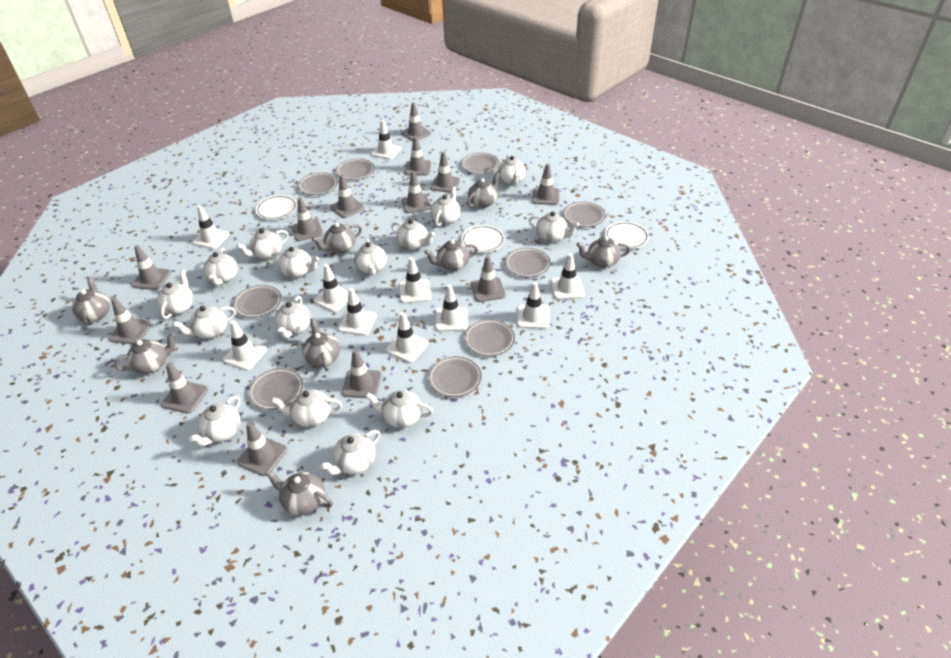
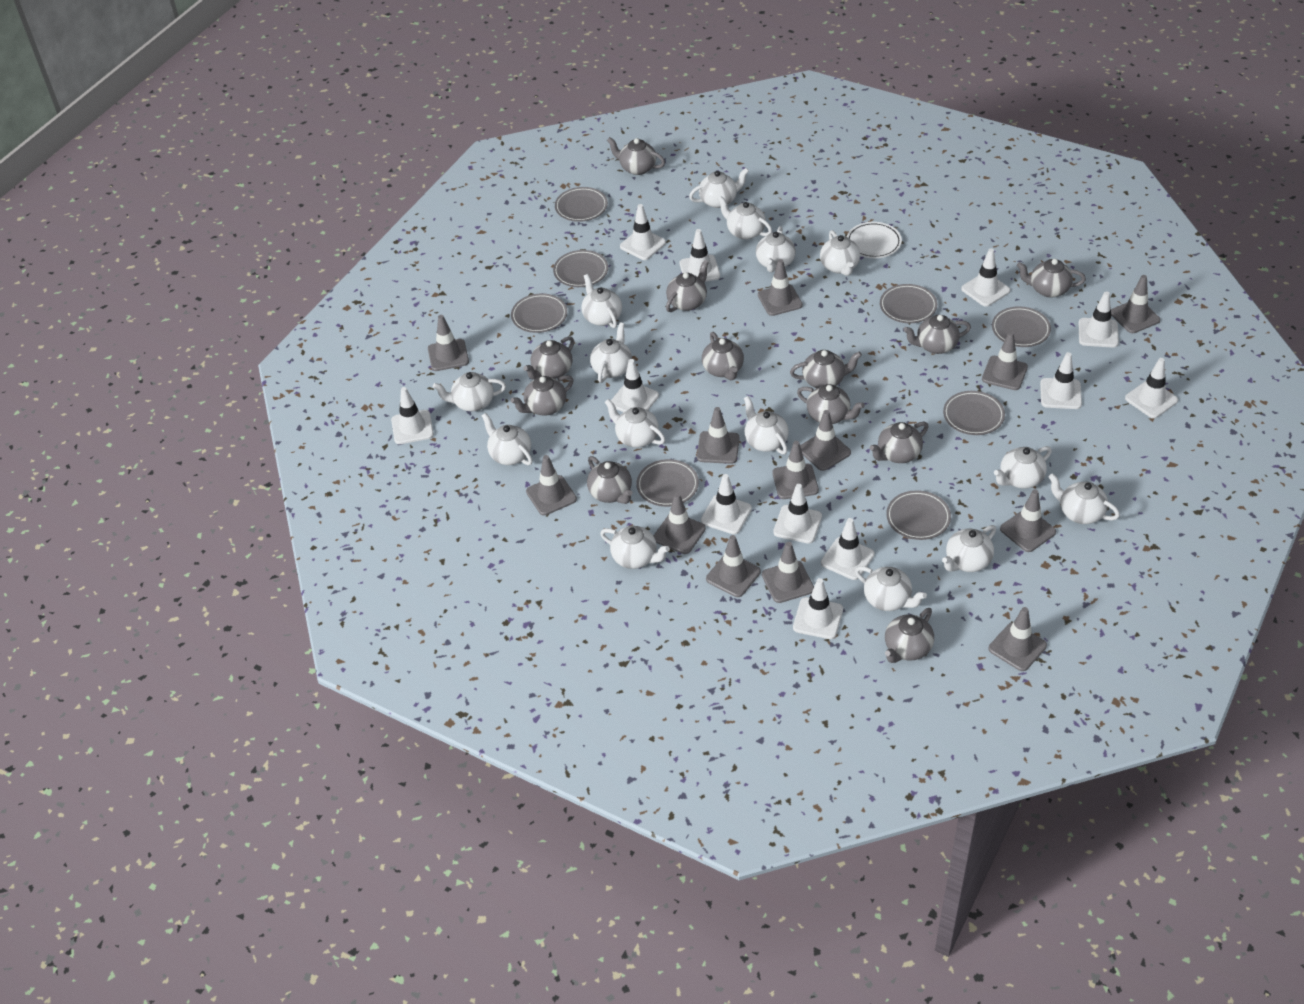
grey plate: 9 -> 8
grey teapot: 8 -> 12
white plate: 3 -> 1
white traffic cone: 10 -> 12

